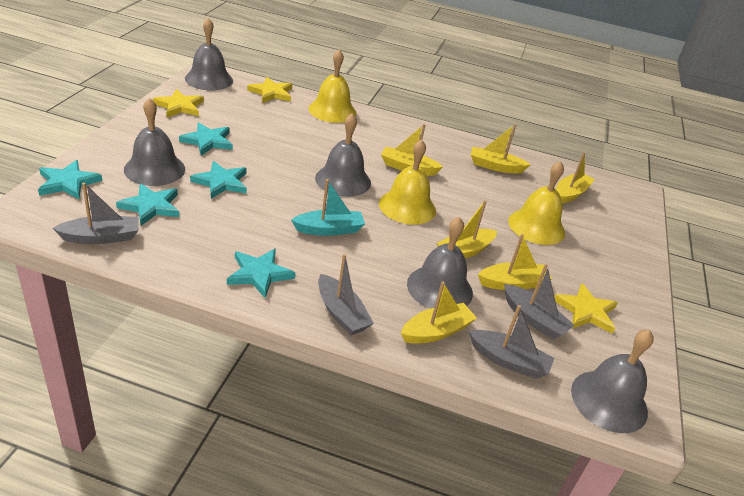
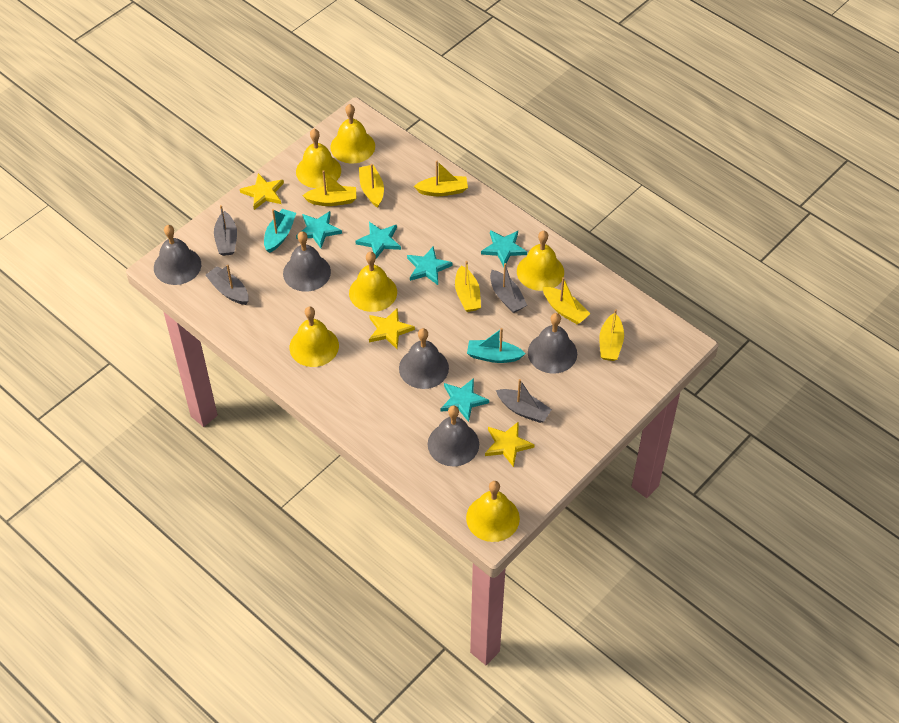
turquoise boat: 1 -> 2
yellow bell: 3 -> 6

